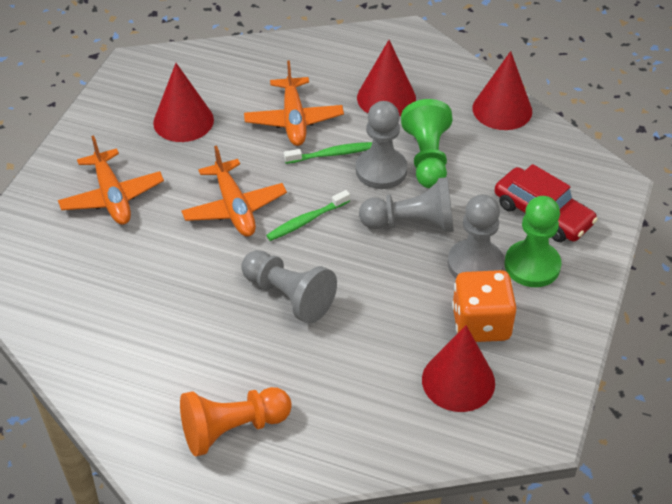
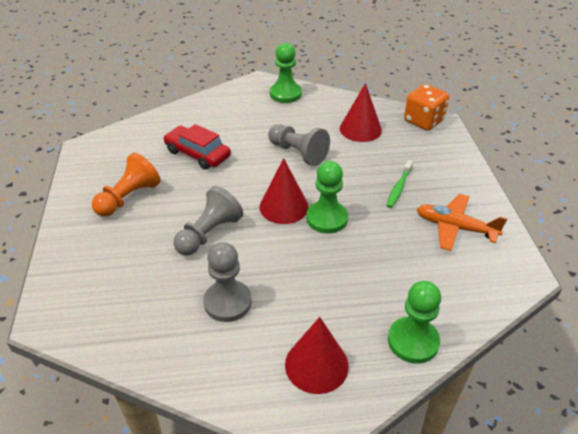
green pawn: 2 -> 3
green toothbrush: 2 -> 1
grey pawn: 4 -> 3
orange plane: 3 -> 1
red cone: 4 -> 3

